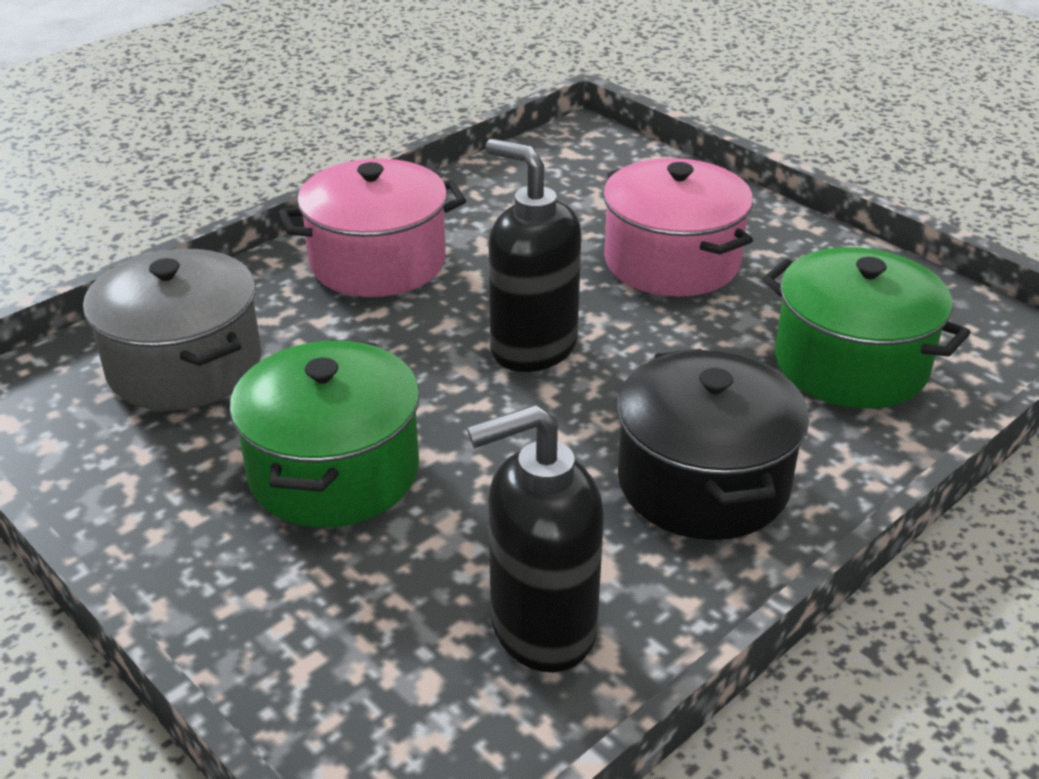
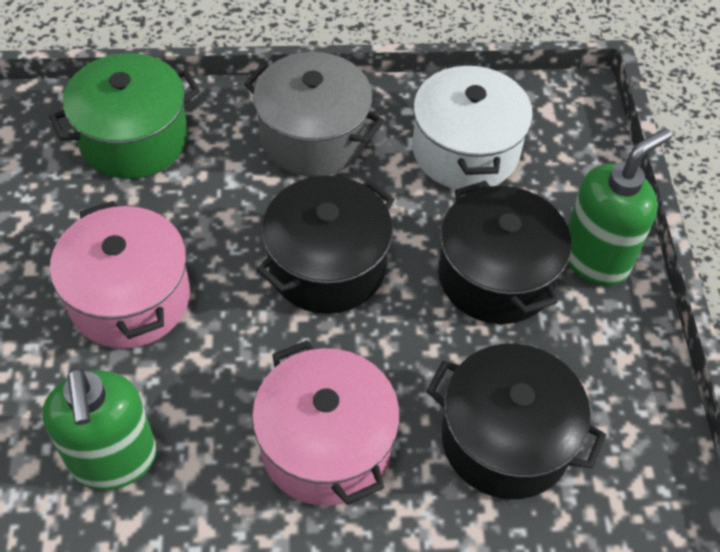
black pot: 1 -> 3
black soap dispenser: 2 -> 0
green pot: 2 -> 1
green soap dispenser: 0 -> 2
white pot: 0 -> 1

